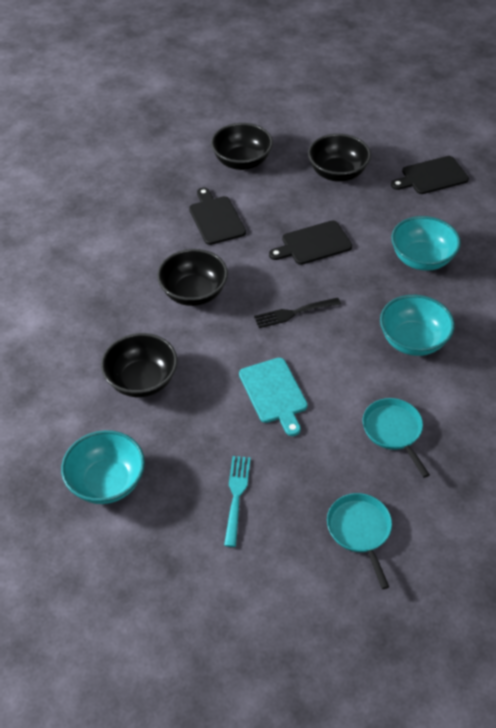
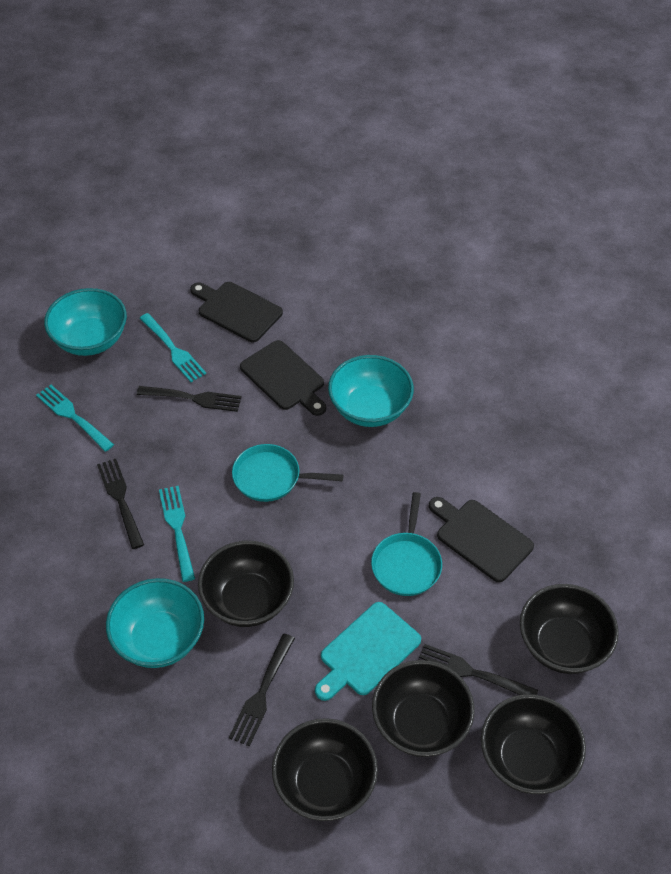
black bowl: 4 -> 5
black fork: 1 -> 4
turquoise fork: 1 -> 3

